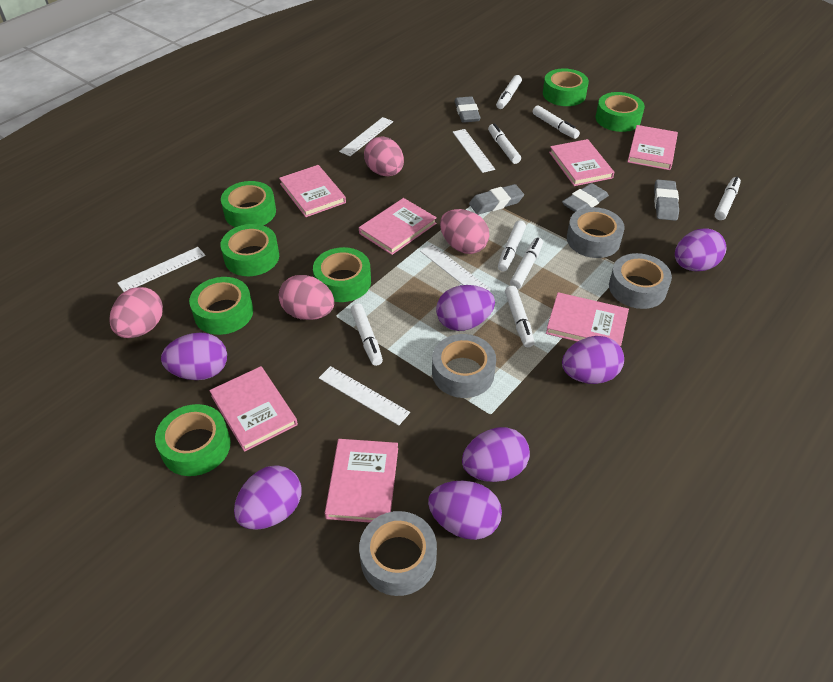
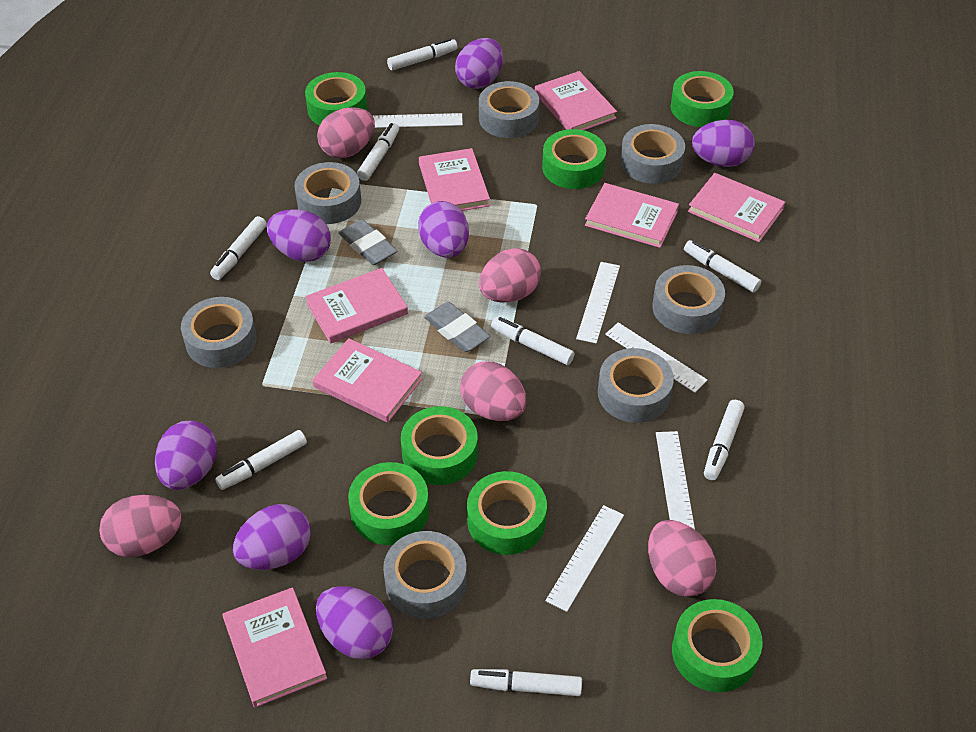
grey eraser: 4 -> 2
grey tape: 4 -> 7
pink egg: 4 -> 5

